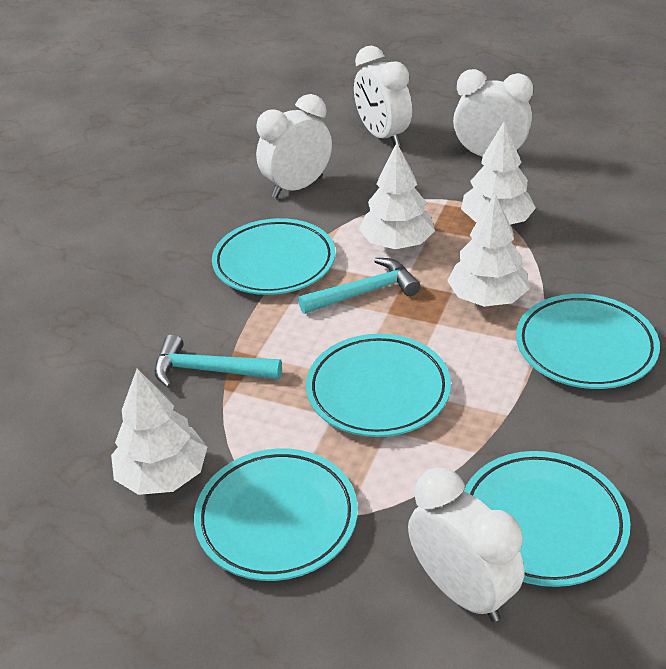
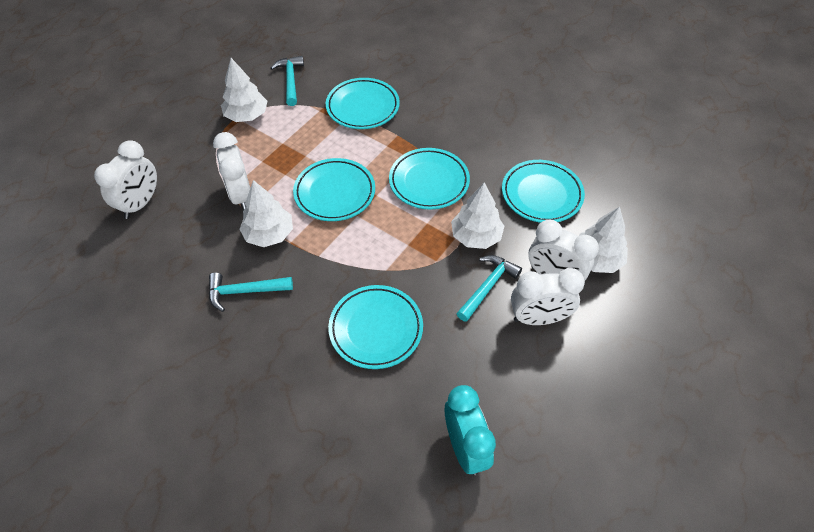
turquoise clock: 0 -> 1
turquoise hammer: 2 -> 3

